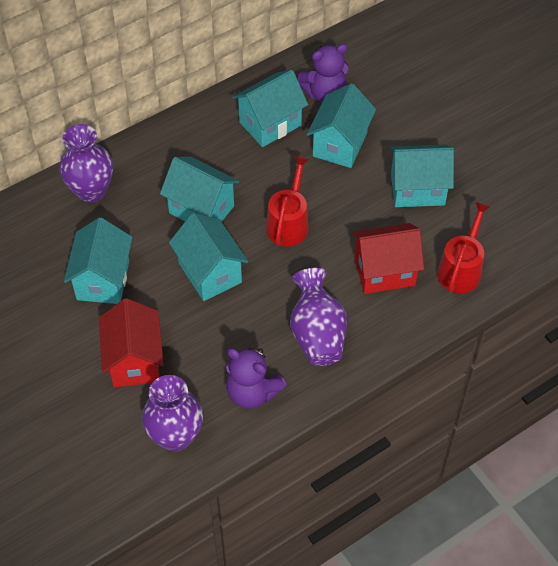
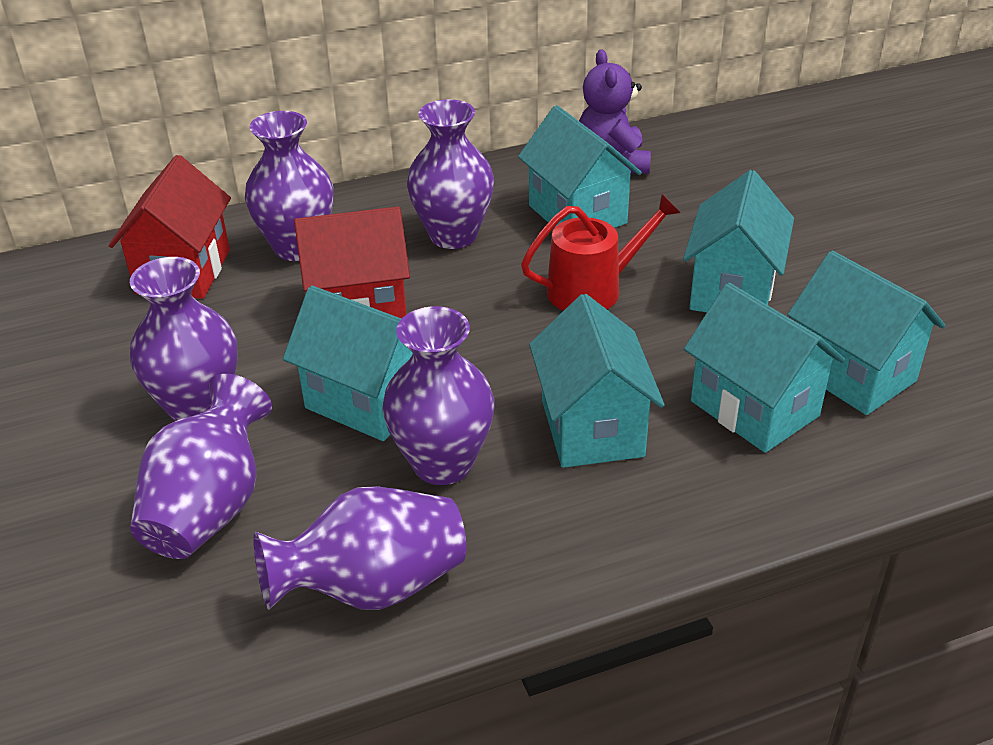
purple teddy bear: 2 -> 1
purple vase: 3 -> 6
red watering can: 2 -> 1

